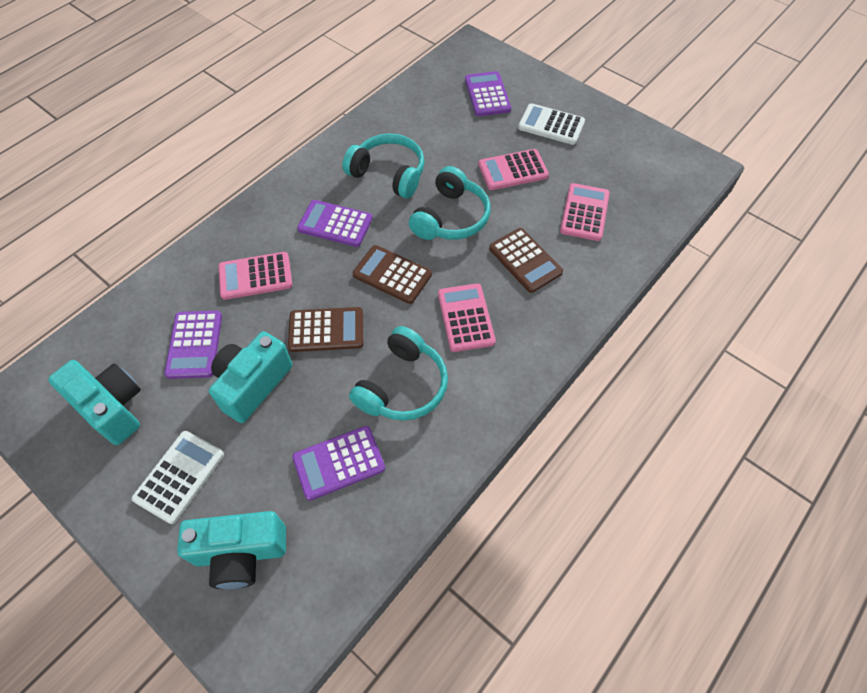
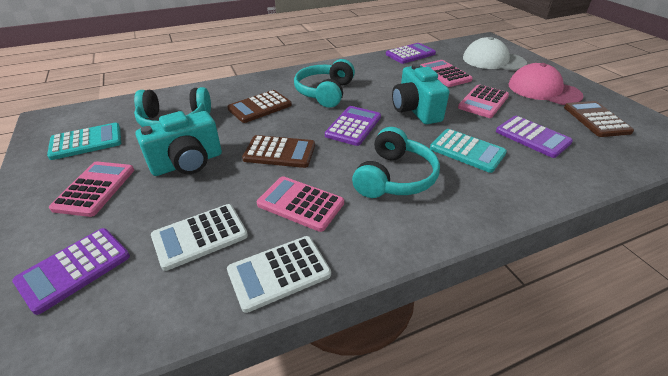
pink cap: 0 -> 1
turquoise calculator: 0 -> 2
turquoise camera: 3 -> 2
white cap: 0 -> 1

